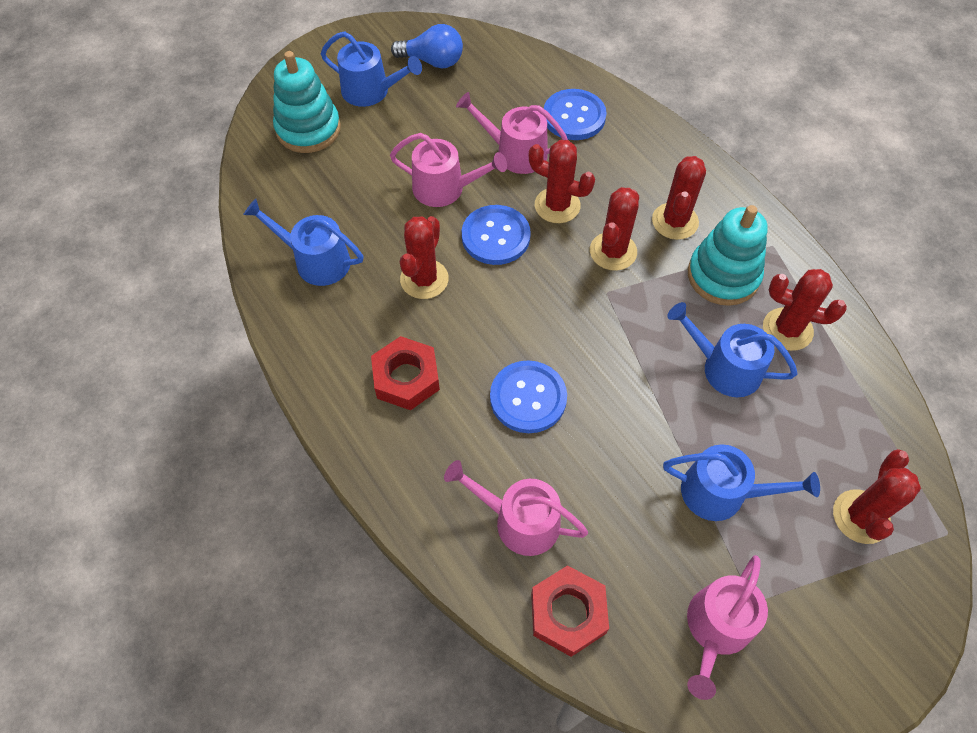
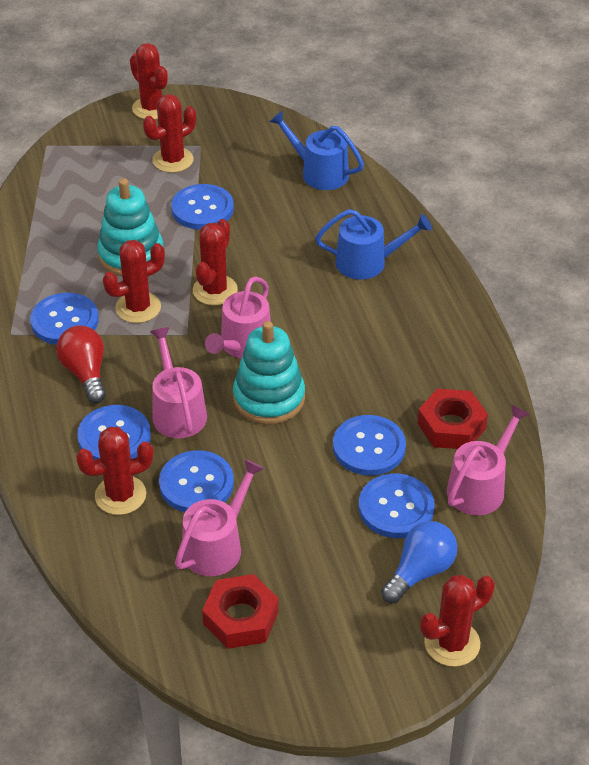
blue button: 3 -> 6
blue watering can: 4 -> 2
red light bulb: 0 -> 1

